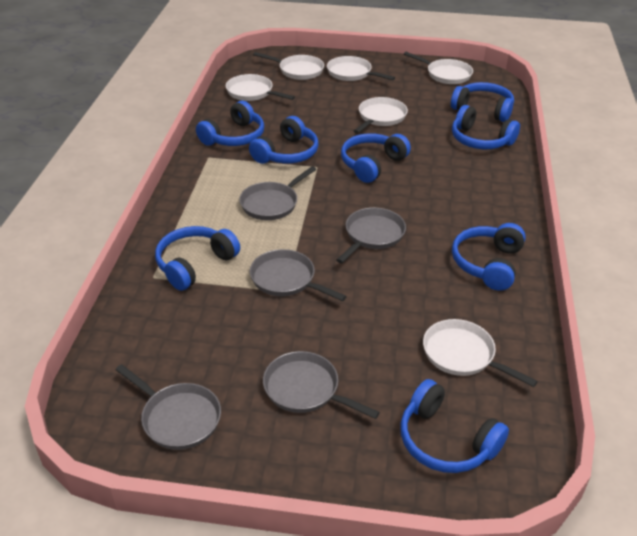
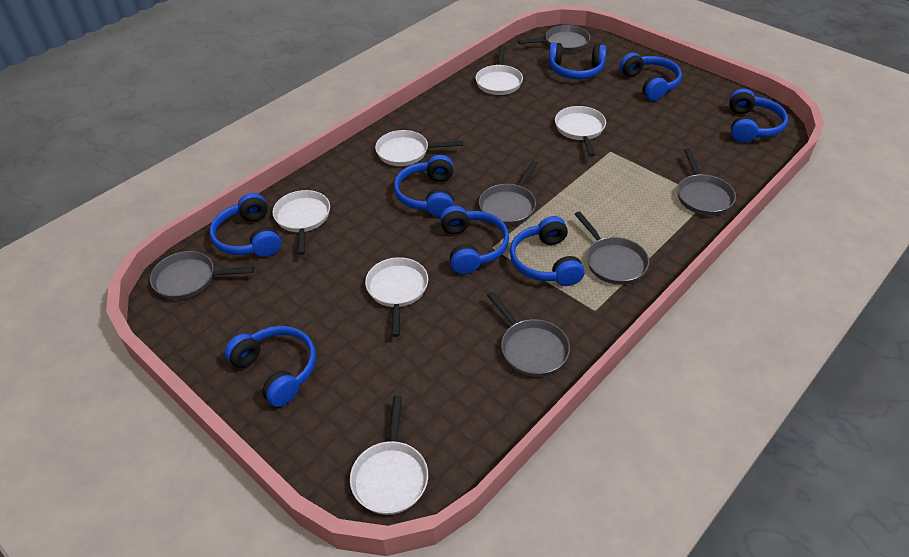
grey pan: 5 -> 6

